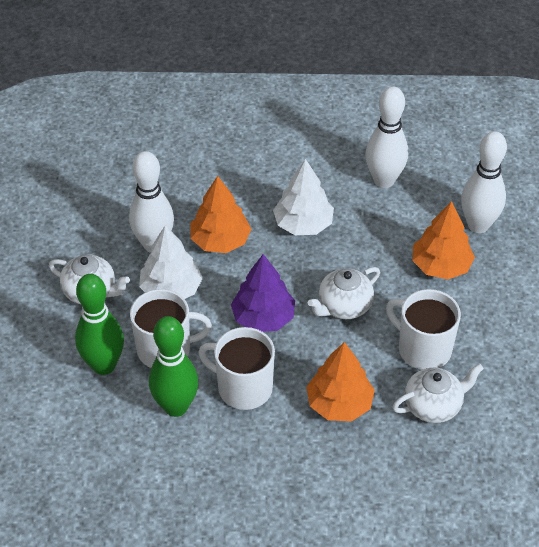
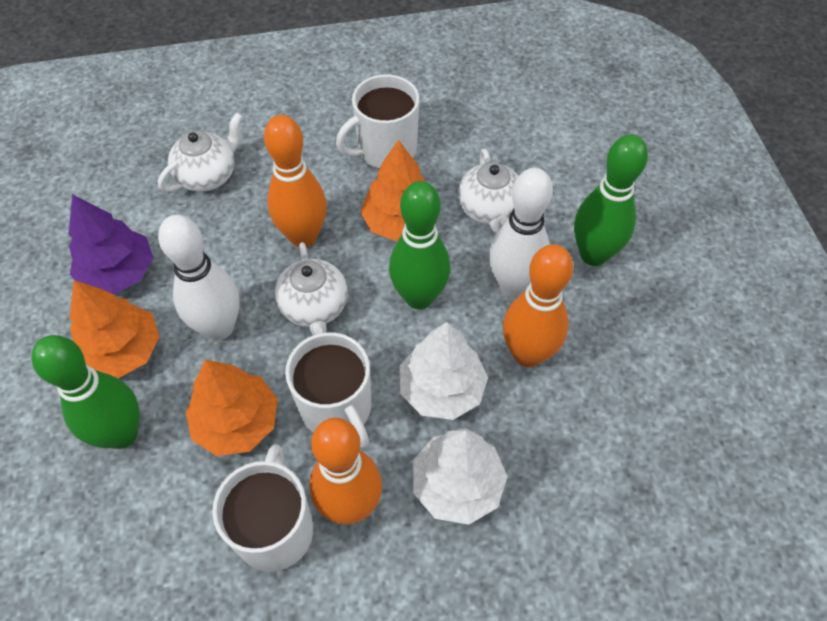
green bowling pin: 2 -> 3
orange bowling pin: 0 -> 3
white bowling pin: 3 -> 2

